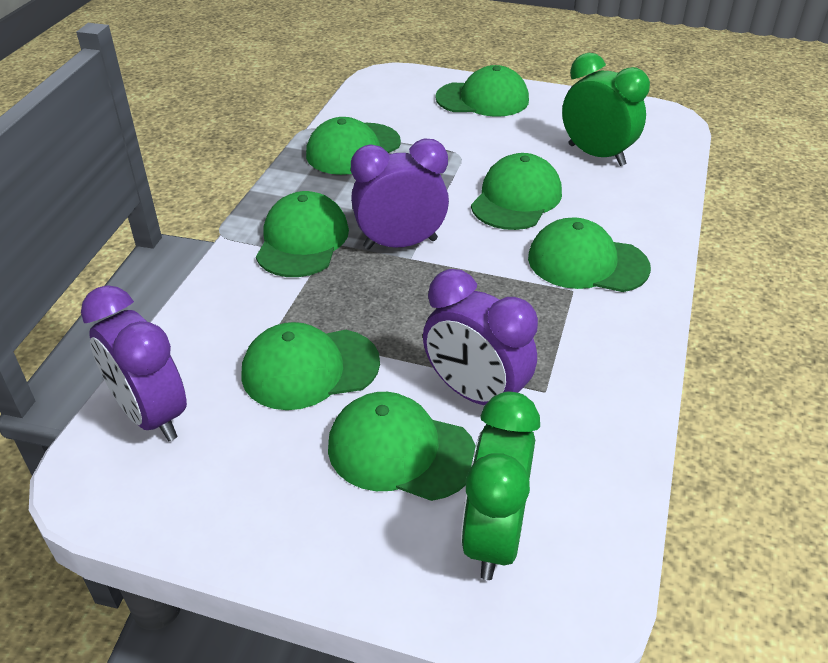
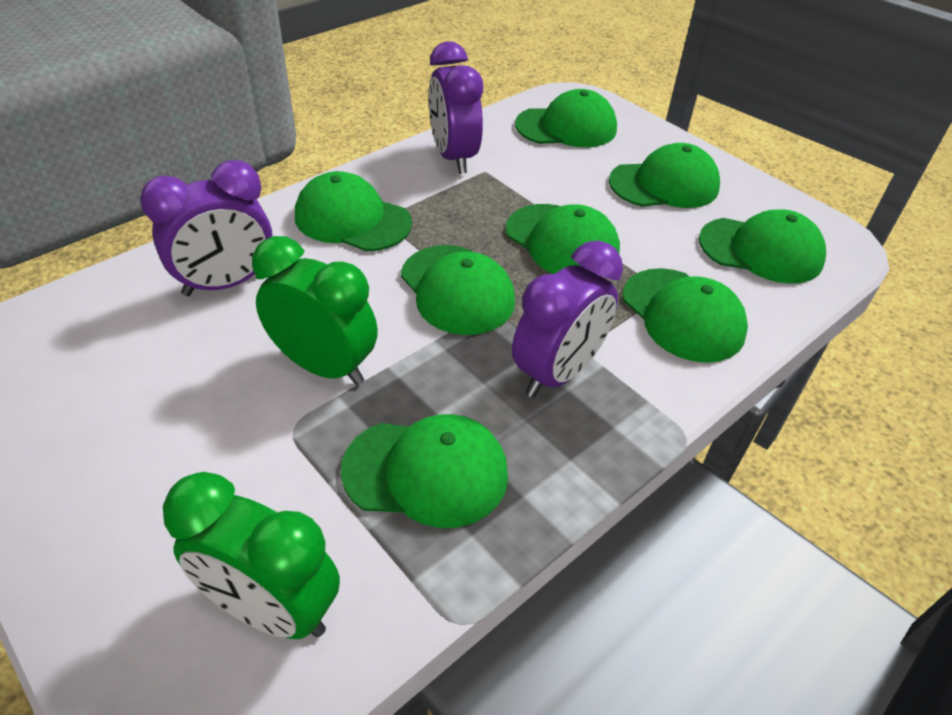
green cap: 7 -> 8

